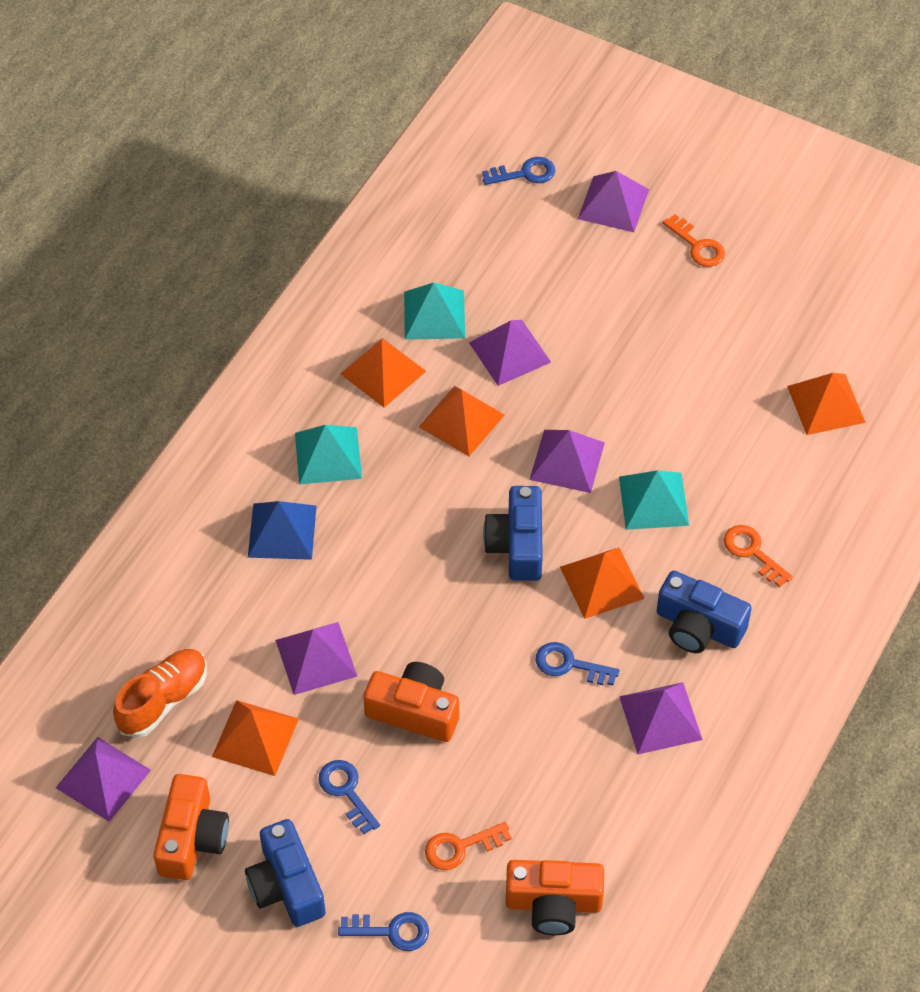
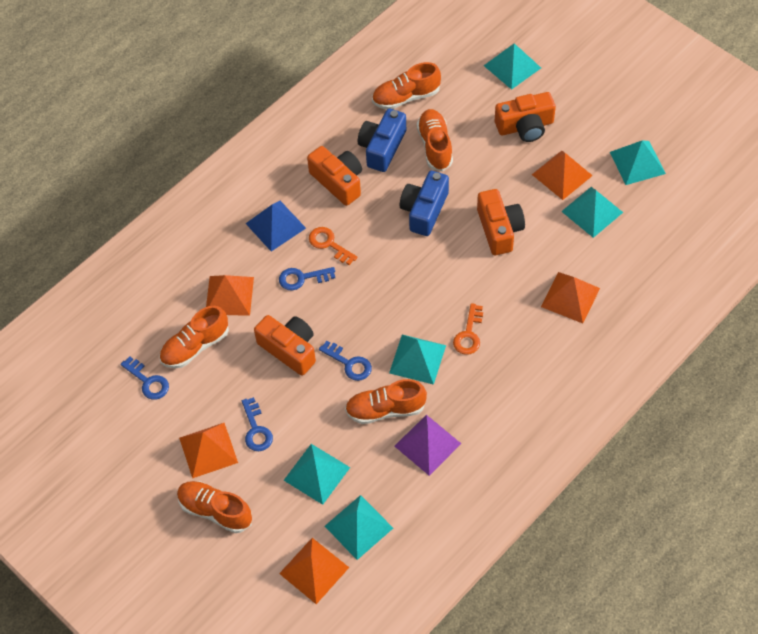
blue camera: 3 -> 2
orange camera: 3 -> 4
orange key: 3 -> 2
orange shoe: 1 -> 5
purple pyramid: 6 -> 1
turquoise pyramid: 3 -> 6

